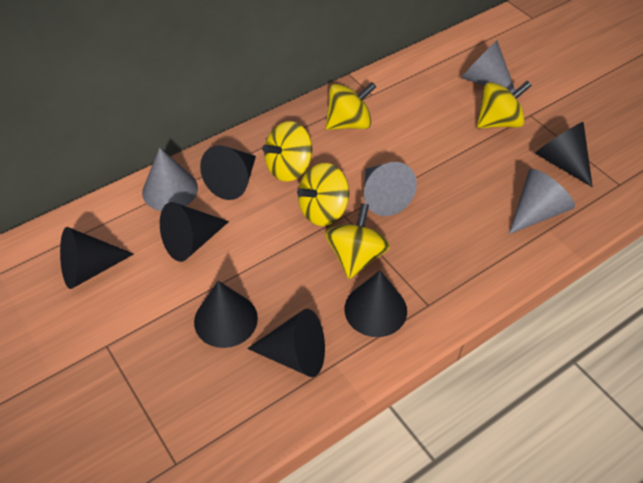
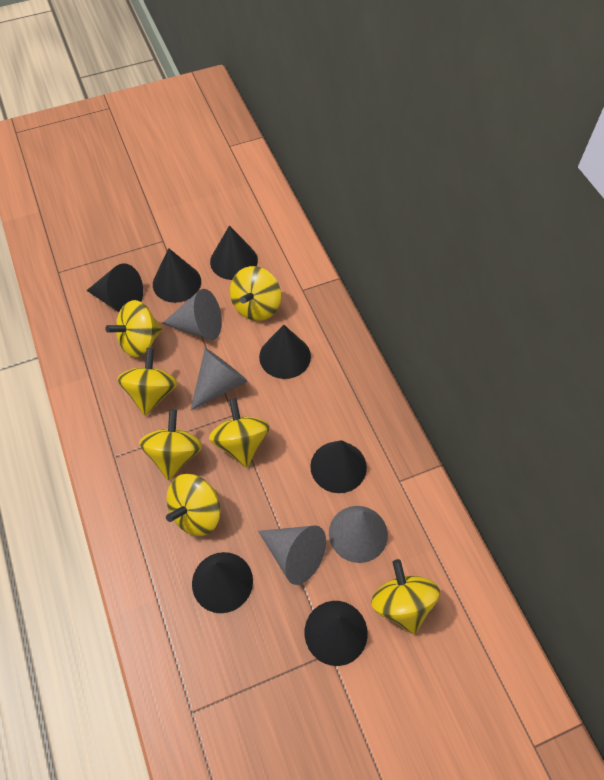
yellow spinning top: 5 -> 7

